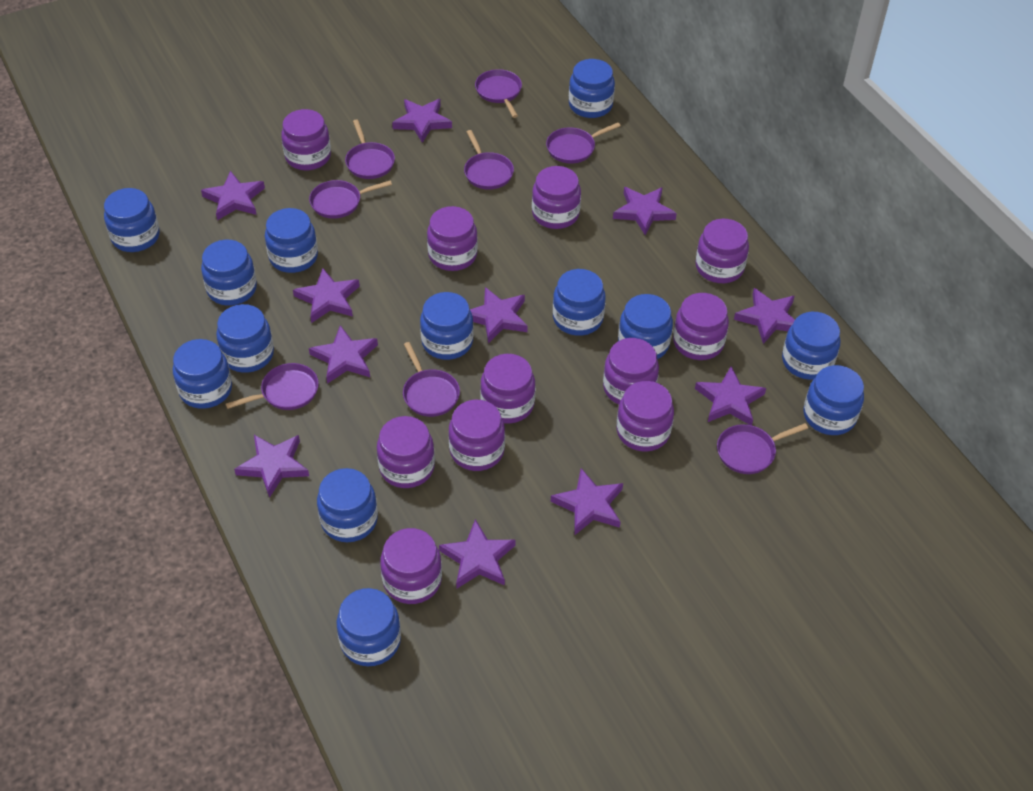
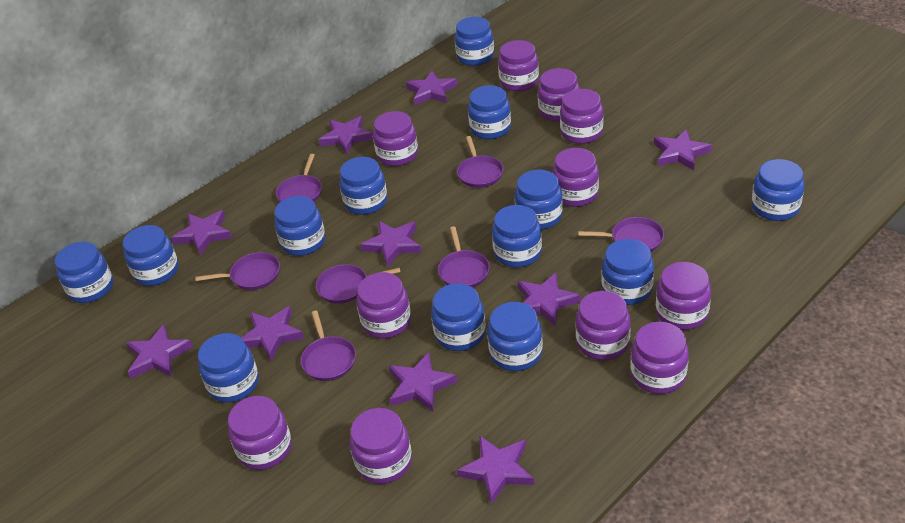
purple pan: 8 -> 7
purple star: 11 -> 10

